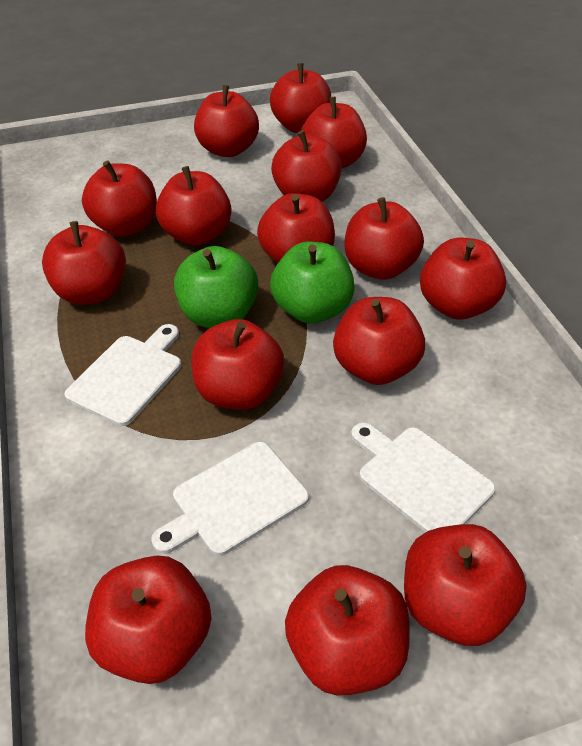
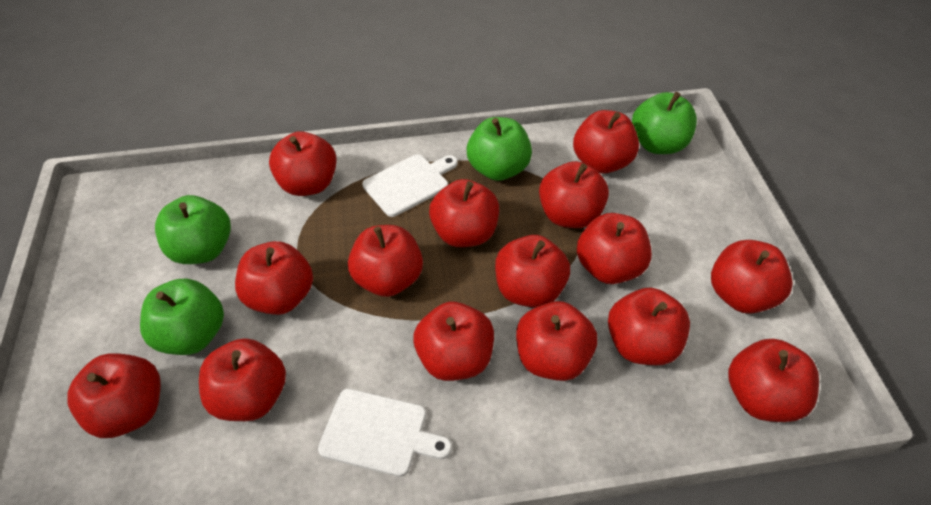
green apple: 2 -> 4
white cutting board: 3 -> 2

